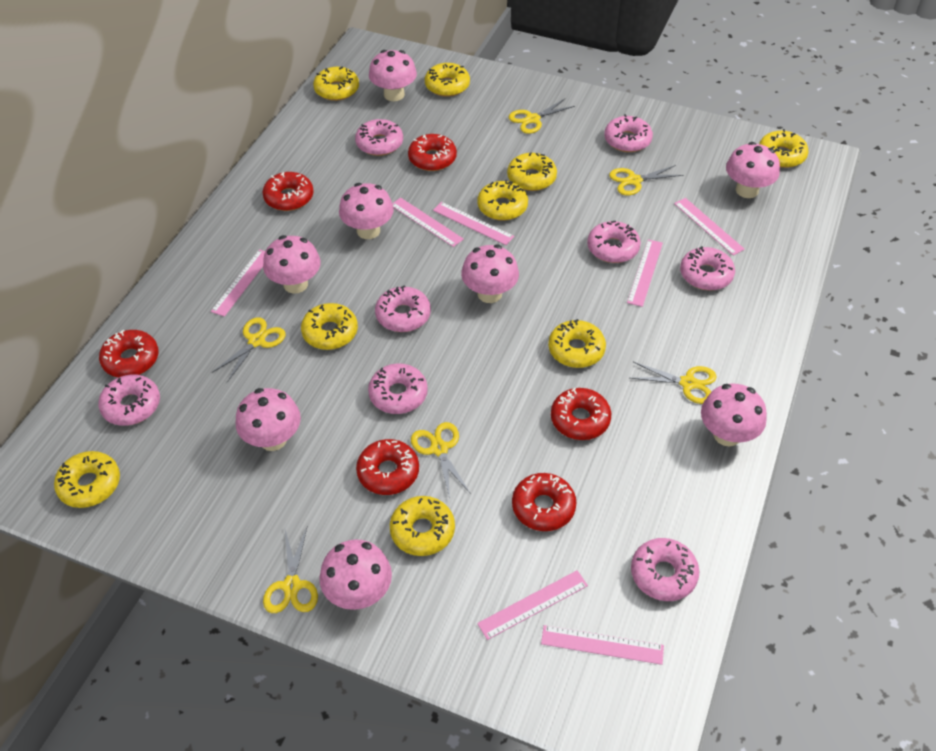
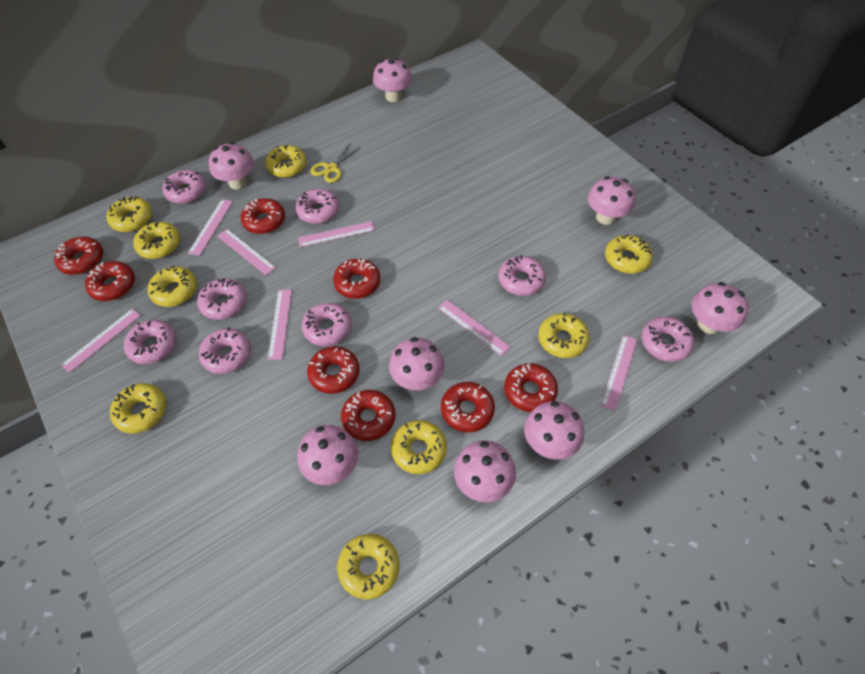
red donut: 6 -> 8
yellow scissors: 6 -> 1

